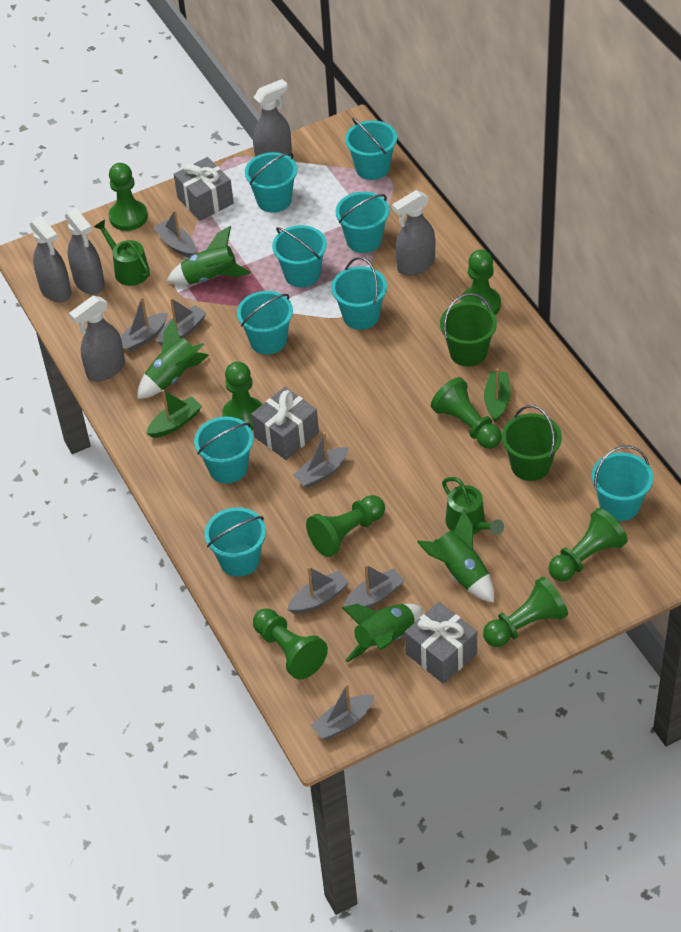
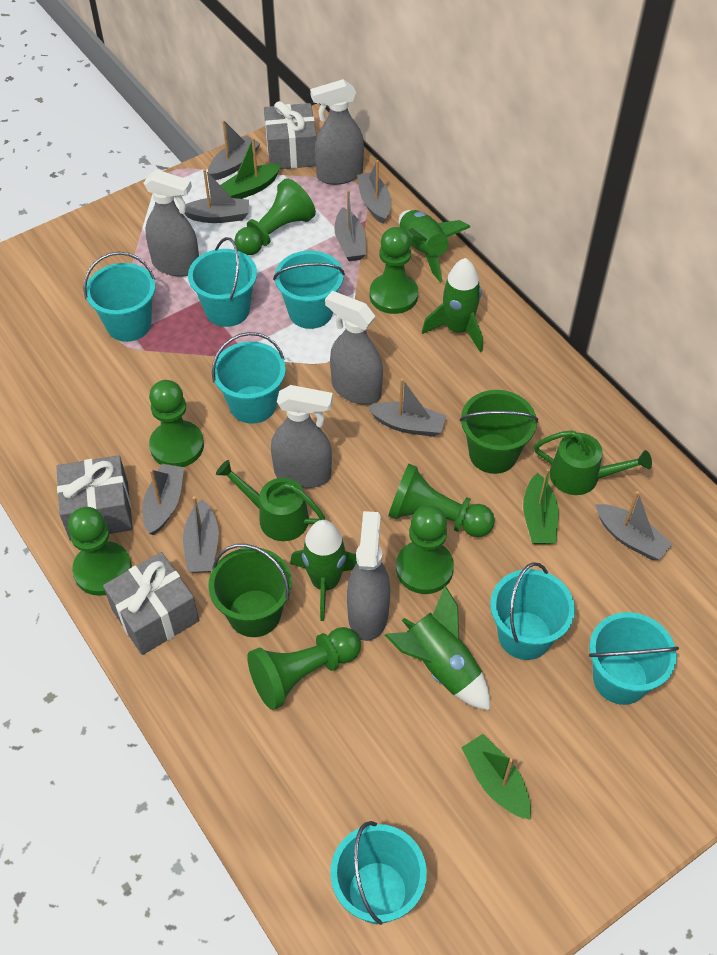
green boat: 2 -> 3
green pawn: 8 -> 7
grey boat: 7 -> 8
turquoise bucket: 9 -> 7

